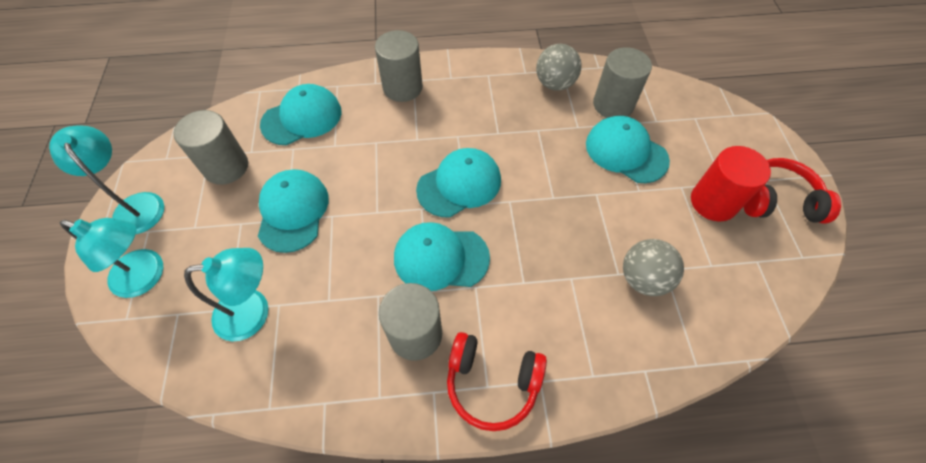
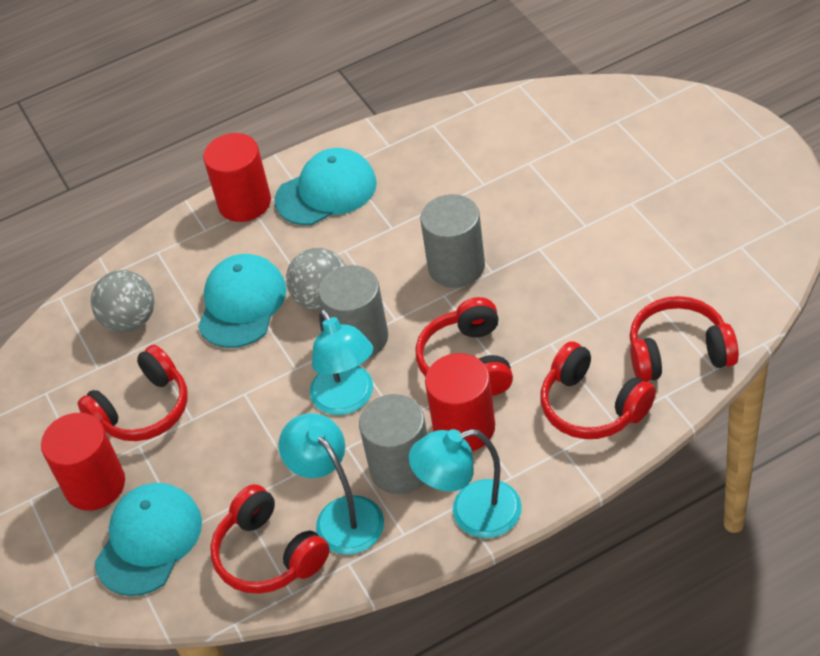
grey cylinder: 4 -> 3
red cylinder: 1 -> 3
red headphones: 2 -> 5
turquoise cap: 5 -> 3

